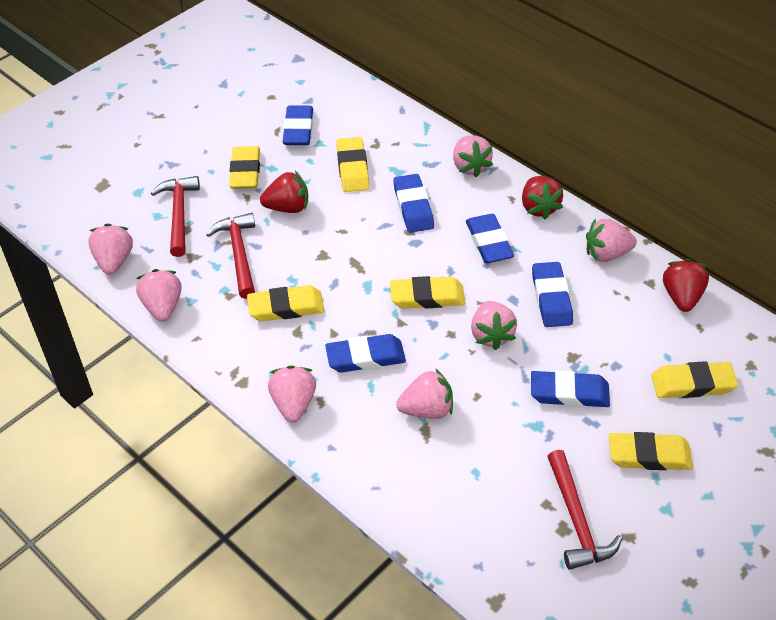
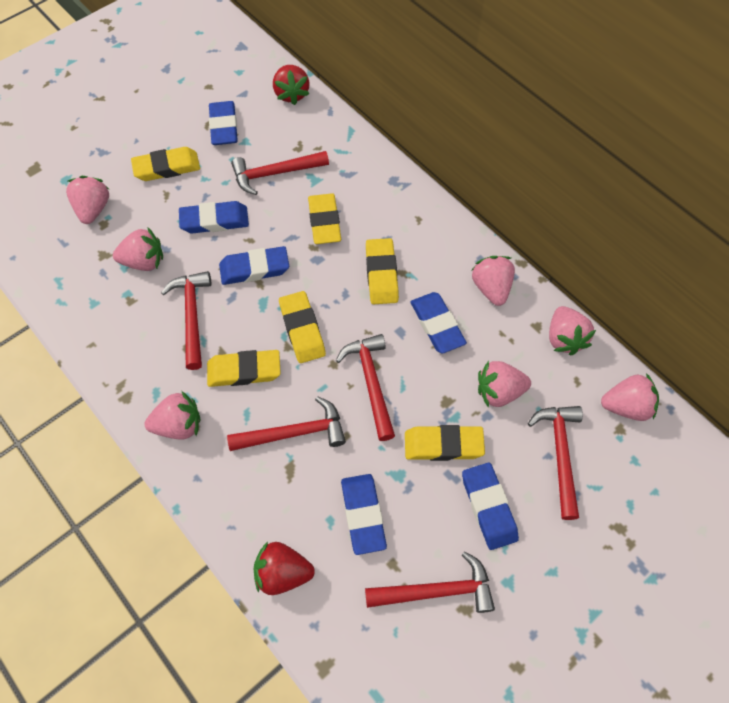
red hammer: 3 -> 6
red strawberry: 3 -> 2

